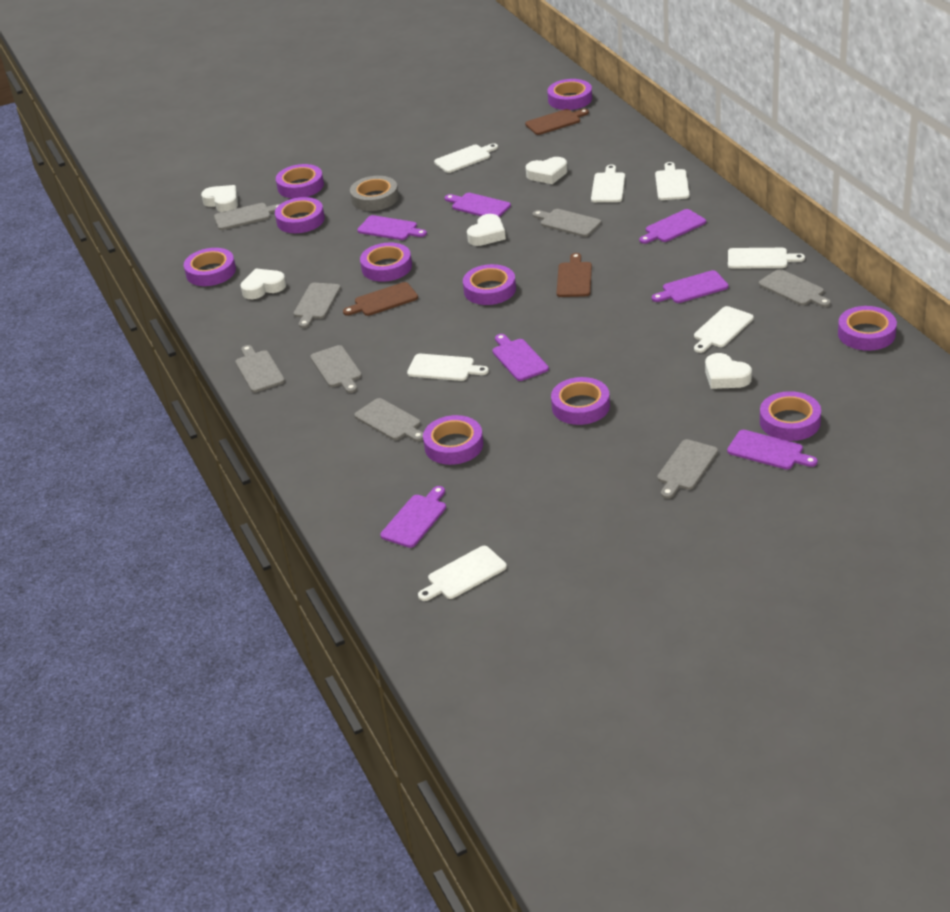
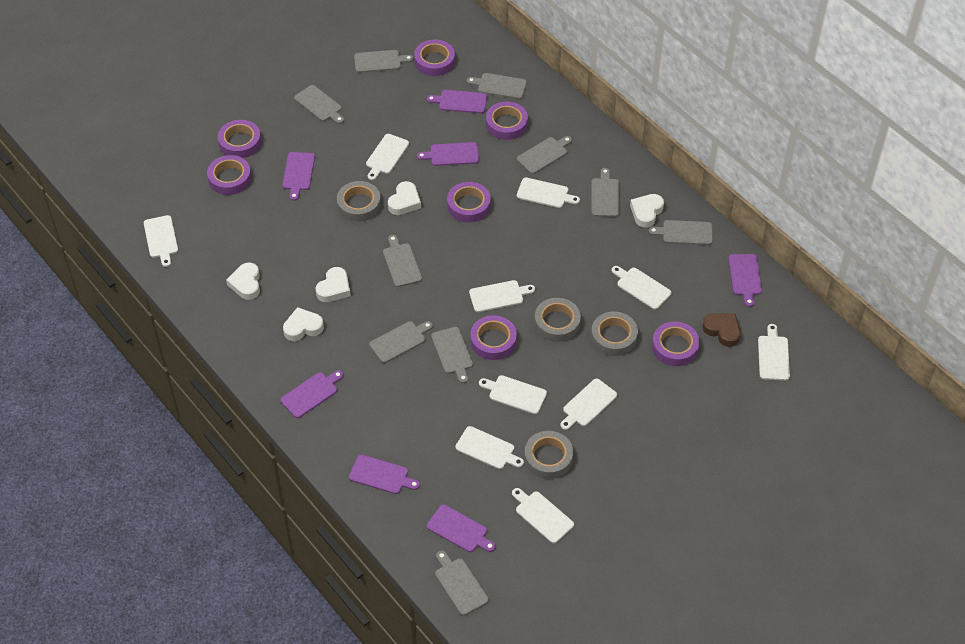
brown cutting board: 3 -> 0
brown heart: 0 -> 1
grey cutting board: 8 -> 10
grey tape: 1 -> 4
purple tape: 10 -> 7
white cutting board: 7 -> 10

